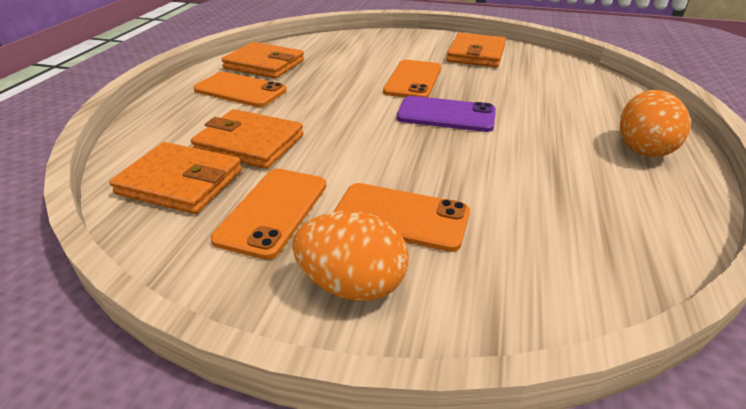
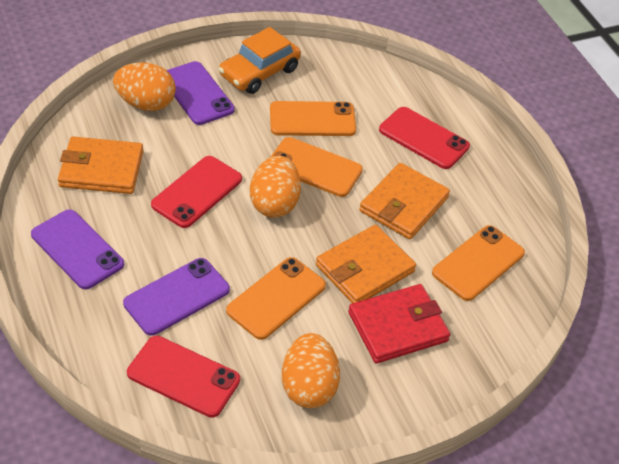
orange car: 0 -> 1
orange egg: 2 -> 3
orange wallet: 4 -> 3
purple phone: 1 -> 3
red phone: 0 -> 3
red wallet: 0 -> 1

